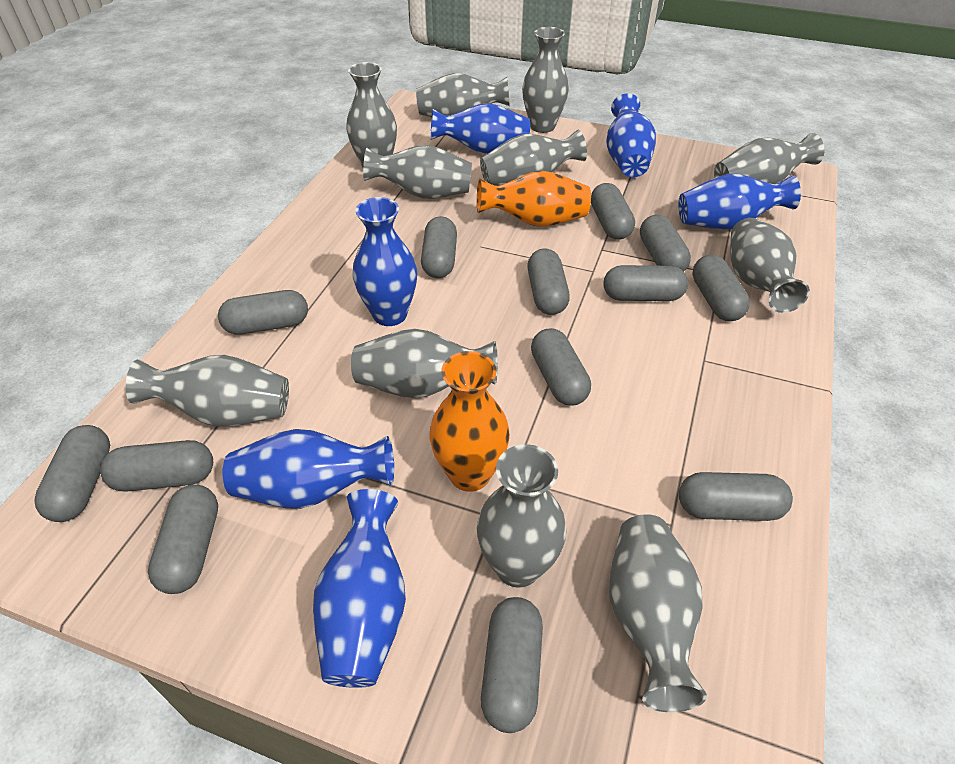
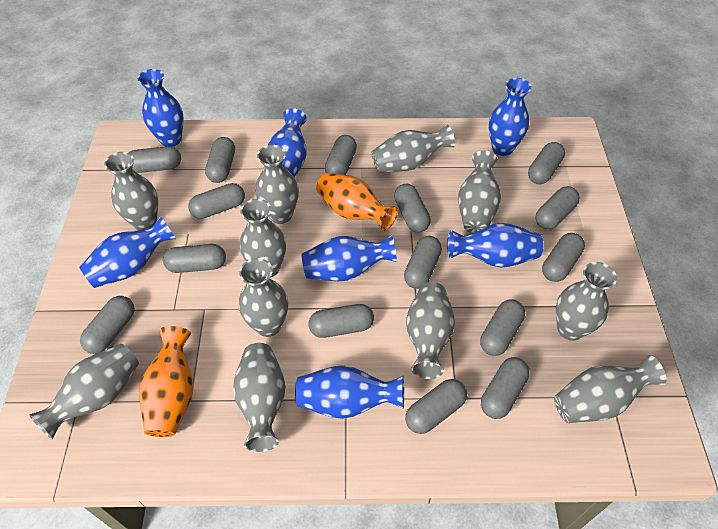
blue vase: 6 -> 7
grey capsule: 13 -> 15

